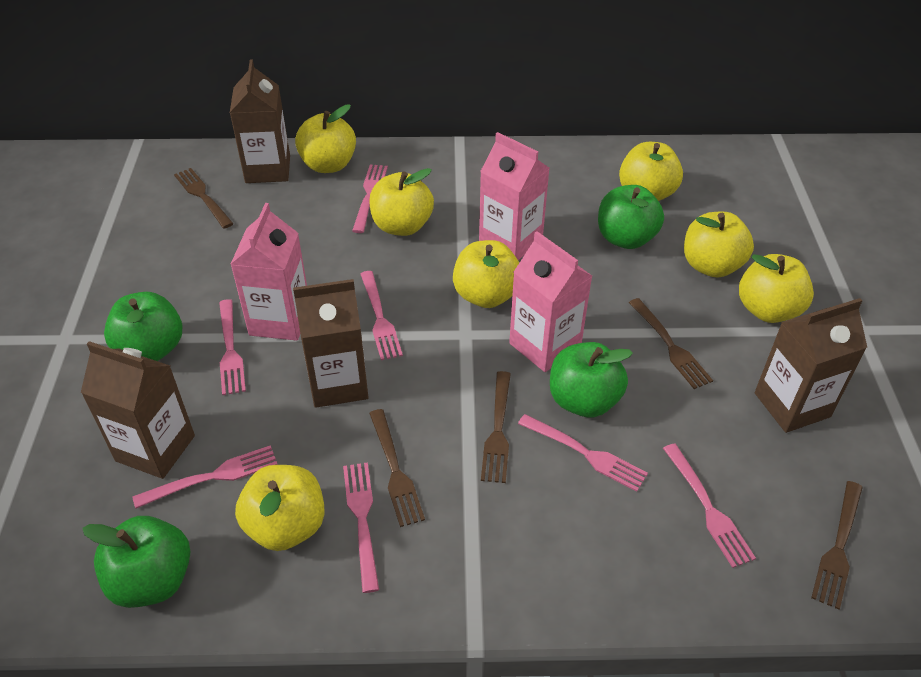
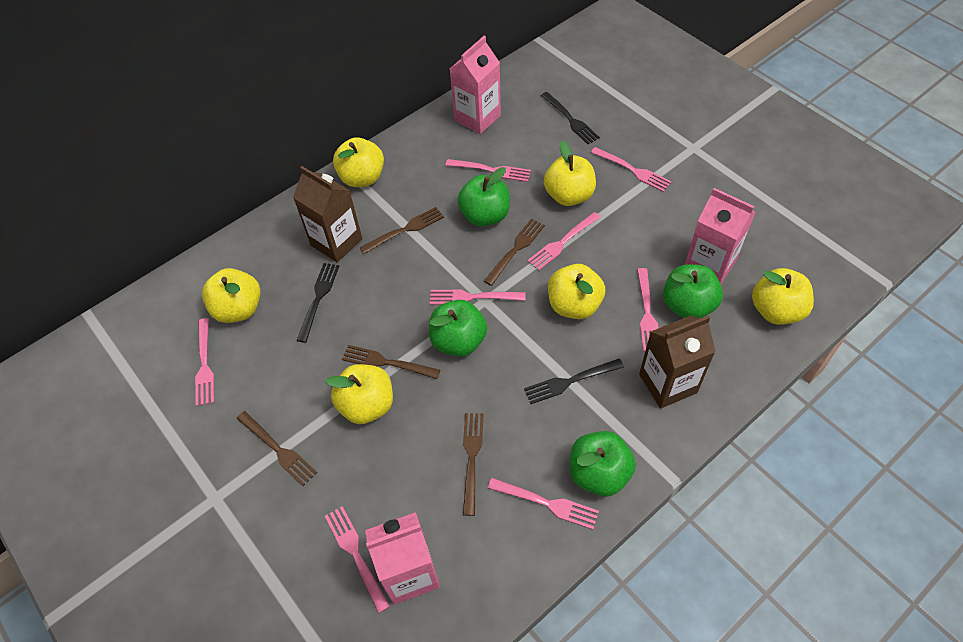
black fork: 0 -> 3
brown carton: 4 -> 2
pink fork: 7 -> 8
yellow apple: 7 -> 6

